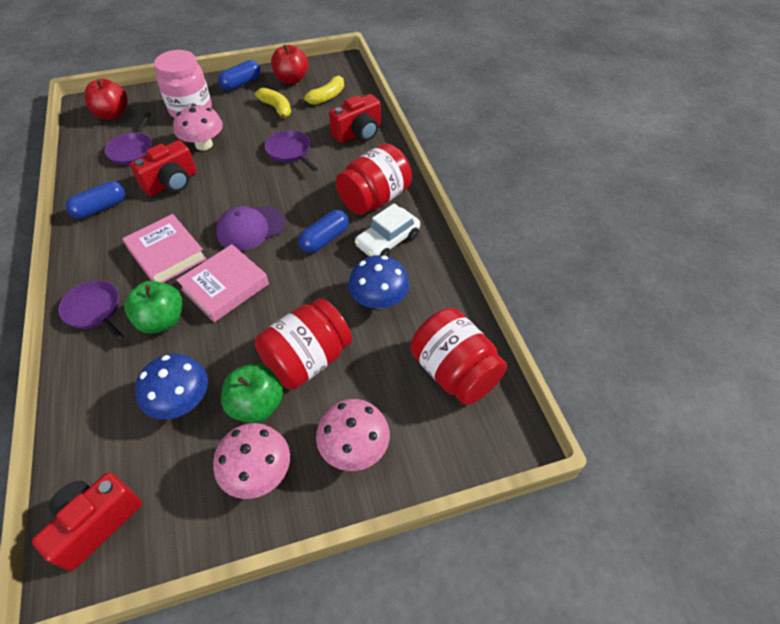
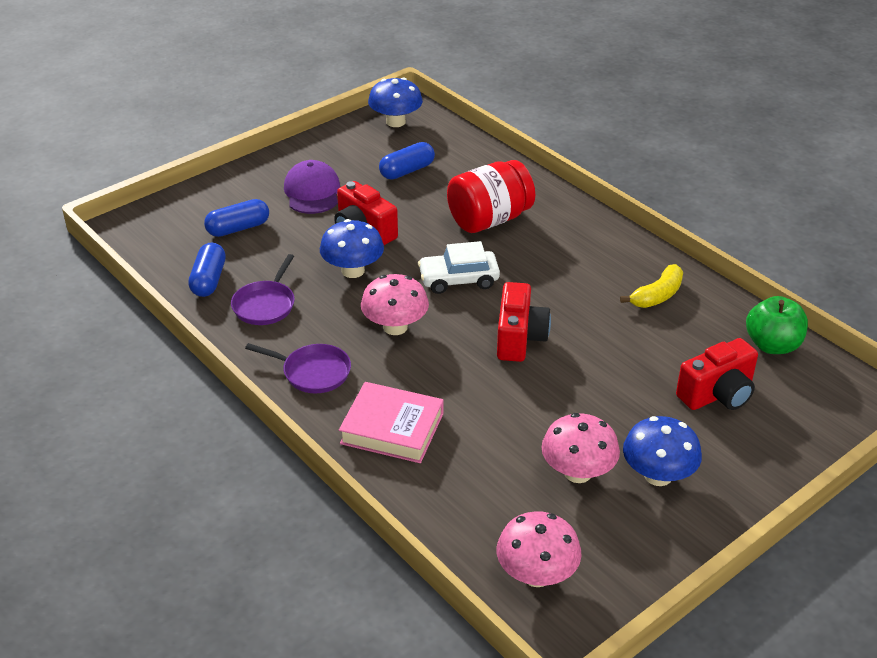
blue mushroom: 2 -> 3
green apple: 2 -> 1
pink book: 2 -> 1
pink jar: 1 -> 0
purple pan: 3 -> 2
red apple: 2 -> 0
red jar: 3 -> 1
yellow banana: 2 -> 1

